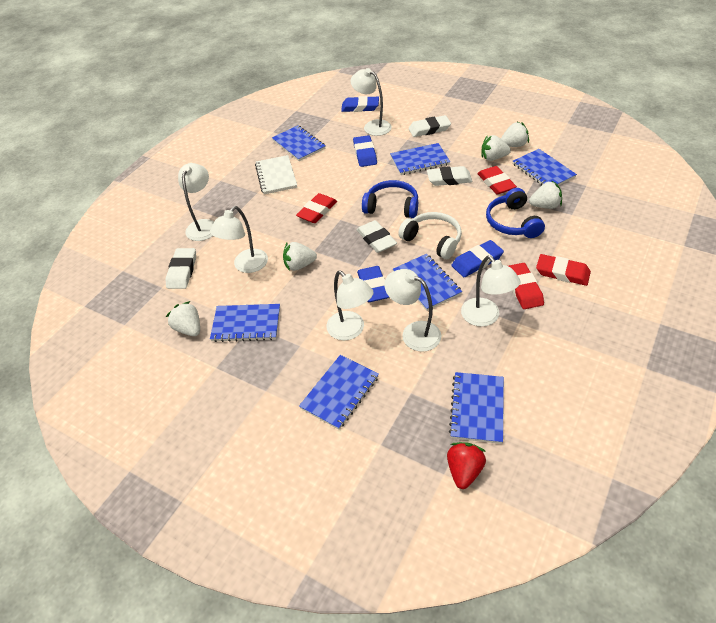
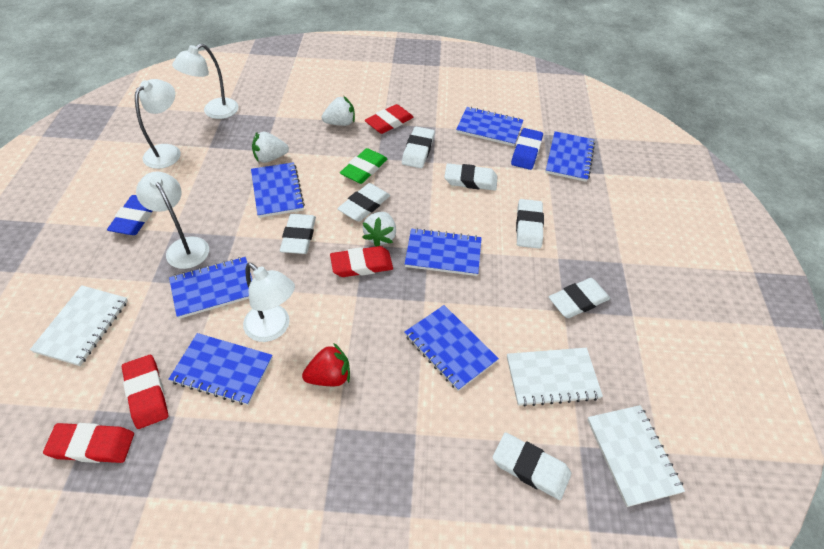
blue eraser: 4 -> 2
blue headphones: 2 -> 0
green eraser: 0 -> 1
white eraser: 4 -> 7
white headphones: 1 -> 0
white lamp: 6 -> 4
white notebook: 1 -> 3
white strawberry: 5 -> 3

